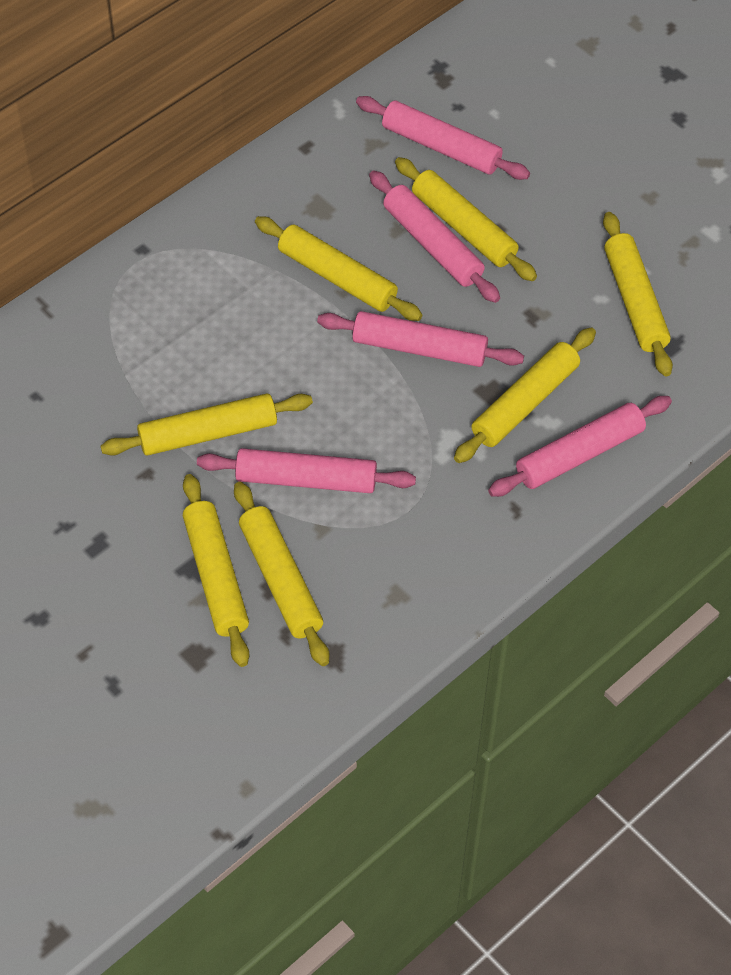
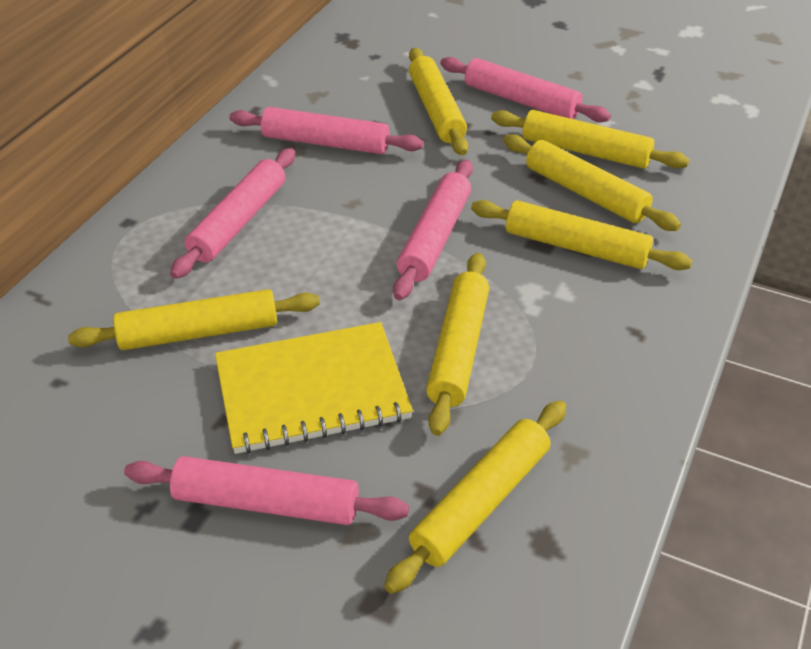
yellow notebook: 0 -> 1

